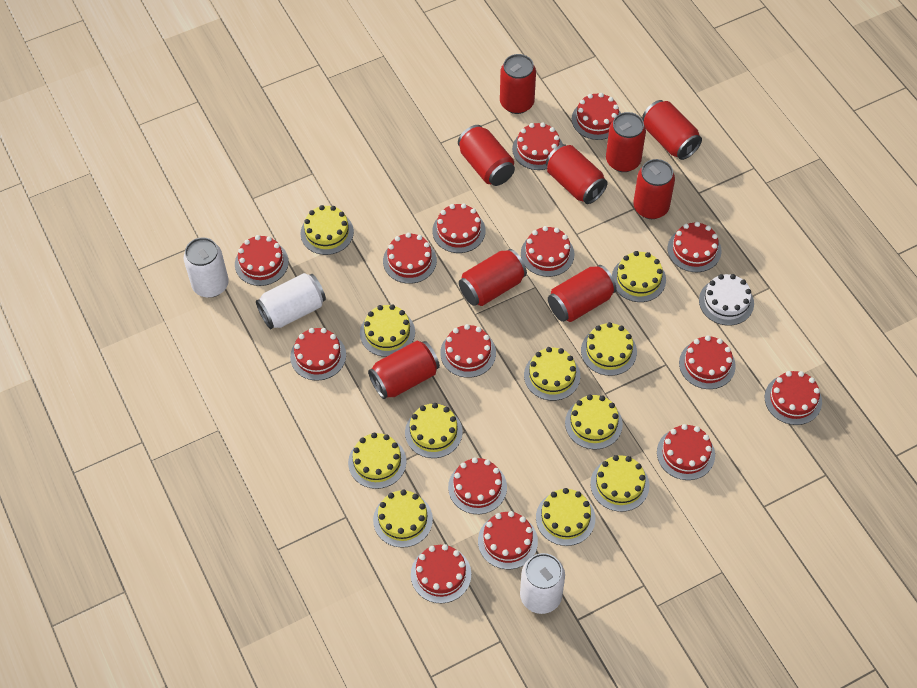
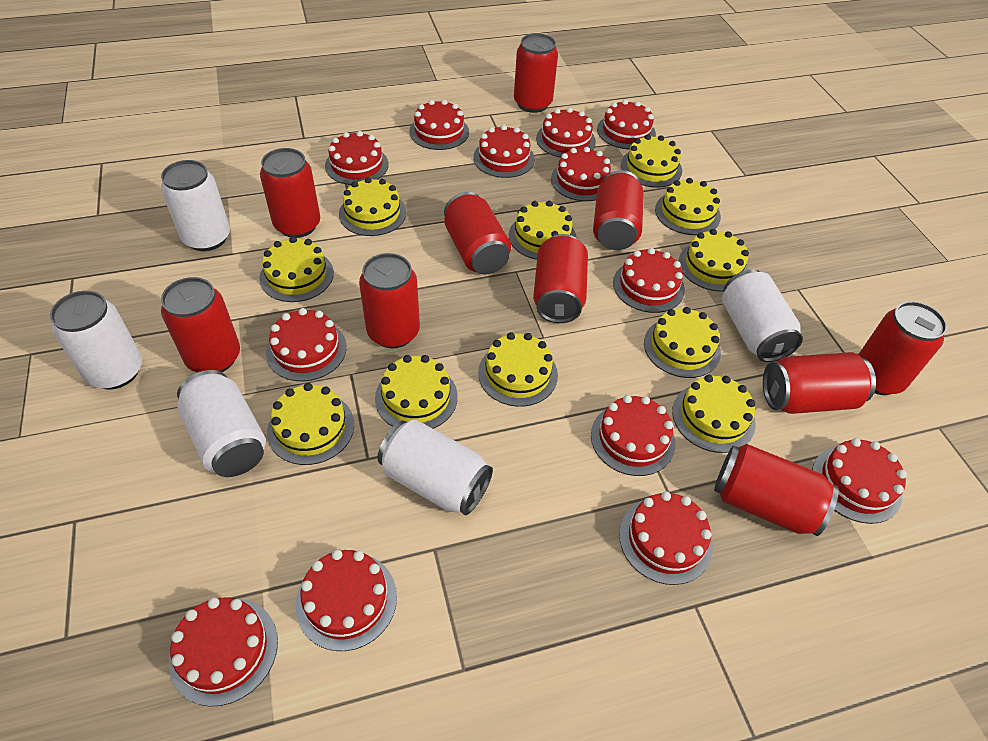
red cake: 15 -> 13
red can: 9 -> 10
white cake: 1 -> 0
white can: 3 -> 5

